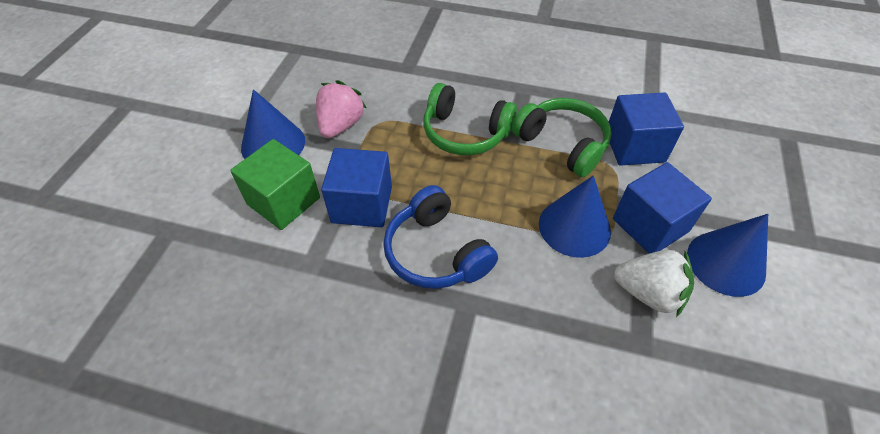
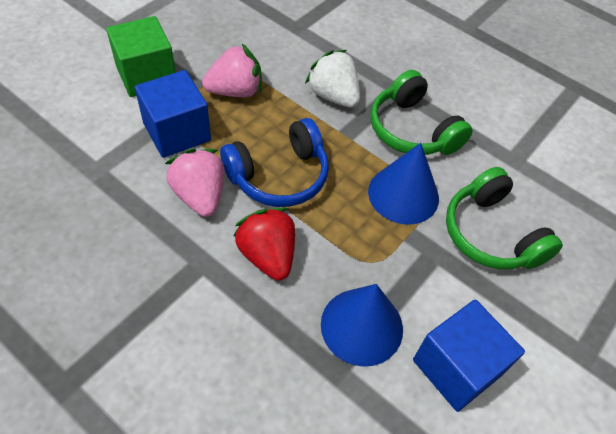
blue cone: 3 -> 2
blue cube: 3 -> 2
pink strawberry: 1 -> 2
red strawberry: 0 -> 1

